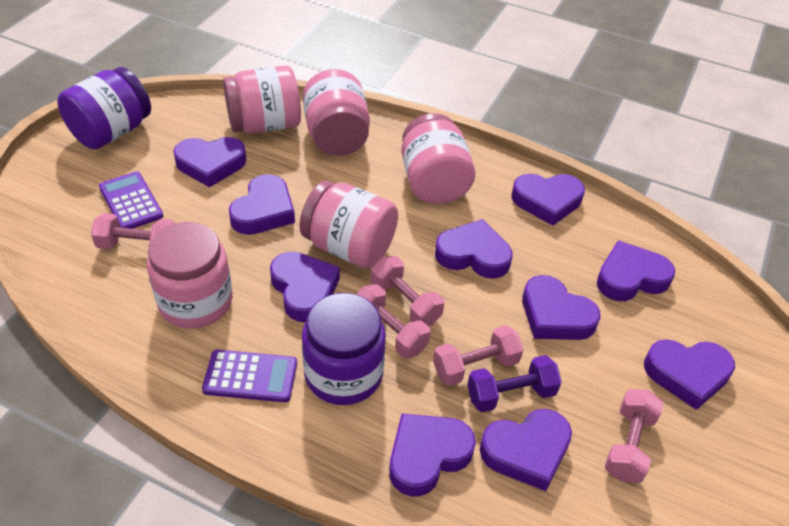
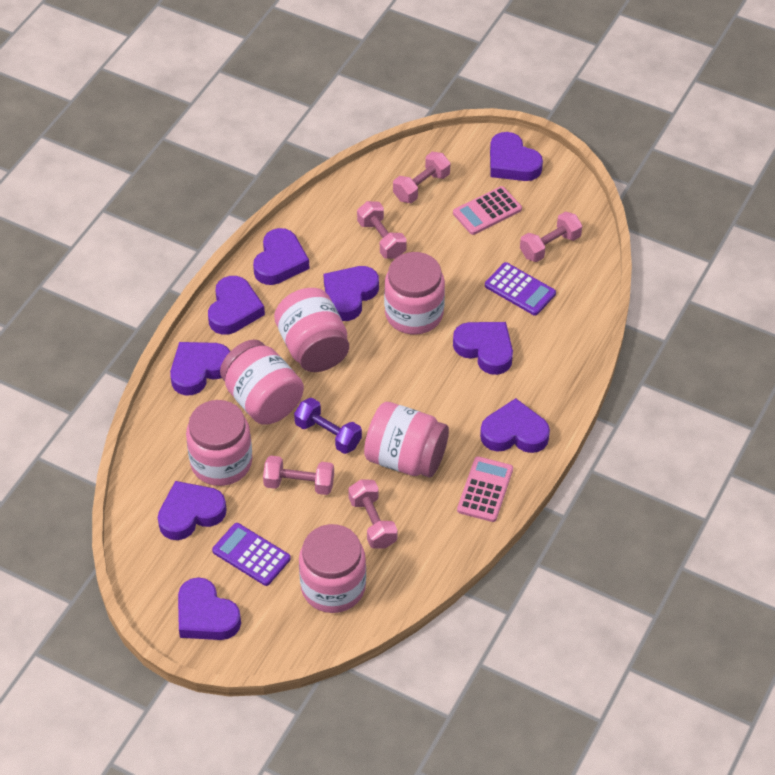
pink calculator: 0 -> 2
pink jar: 5 -> 6
purple heart: 10 -> 9
purple jar: 2 -> 0

